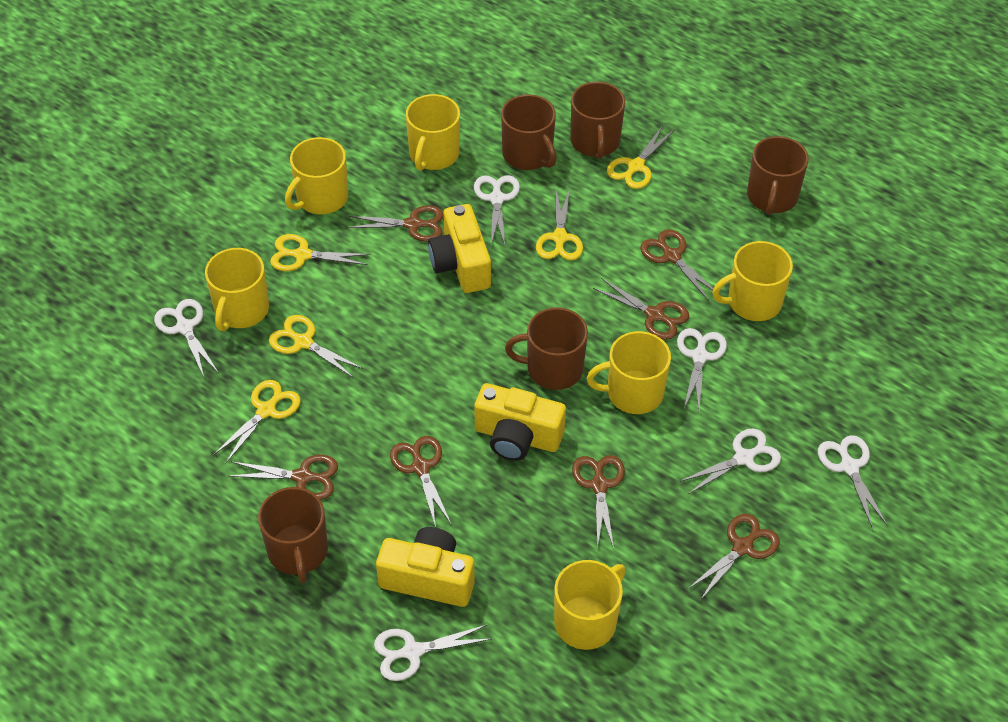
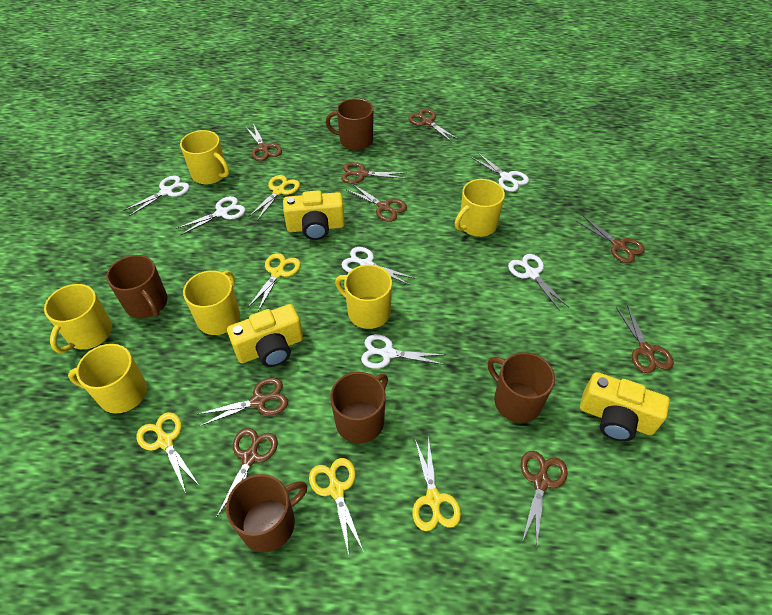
brown scissors: 7 -> 9

